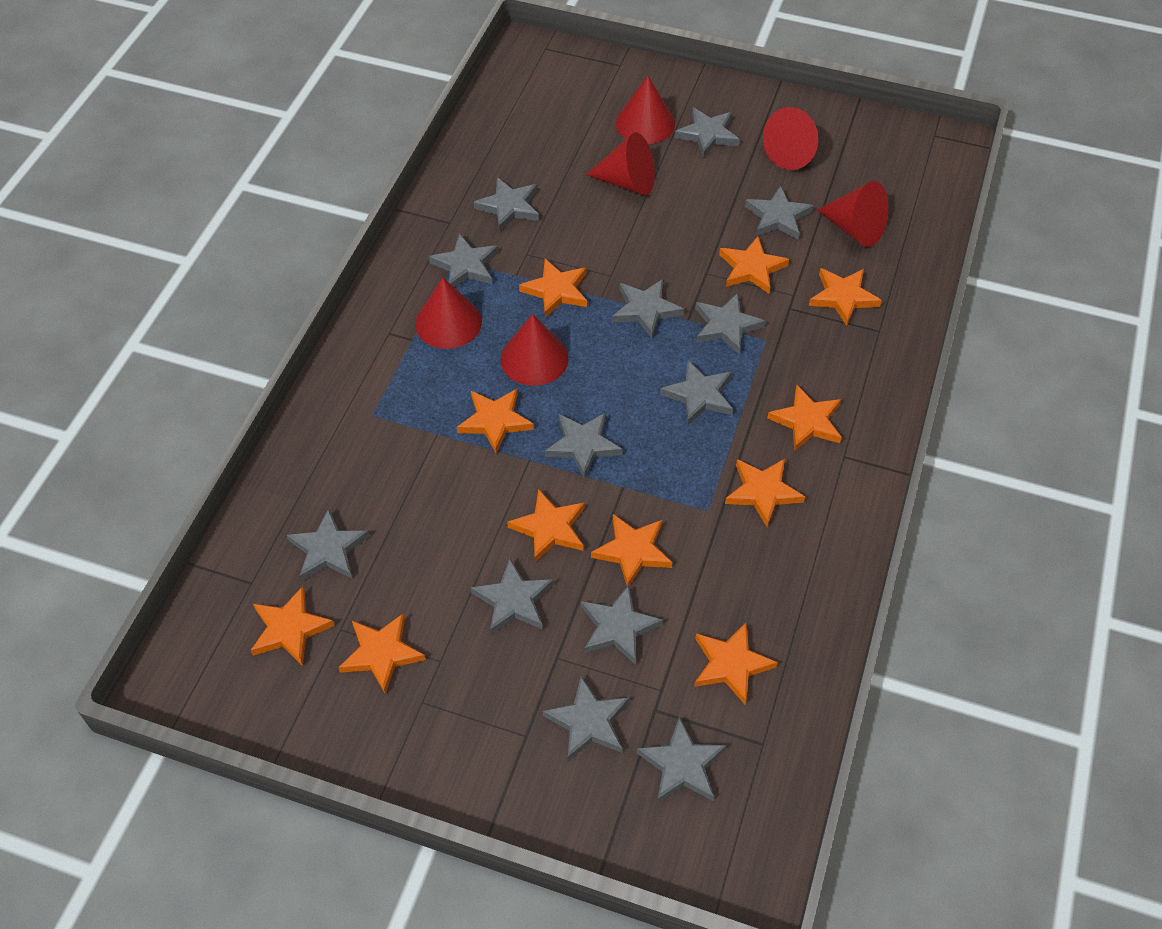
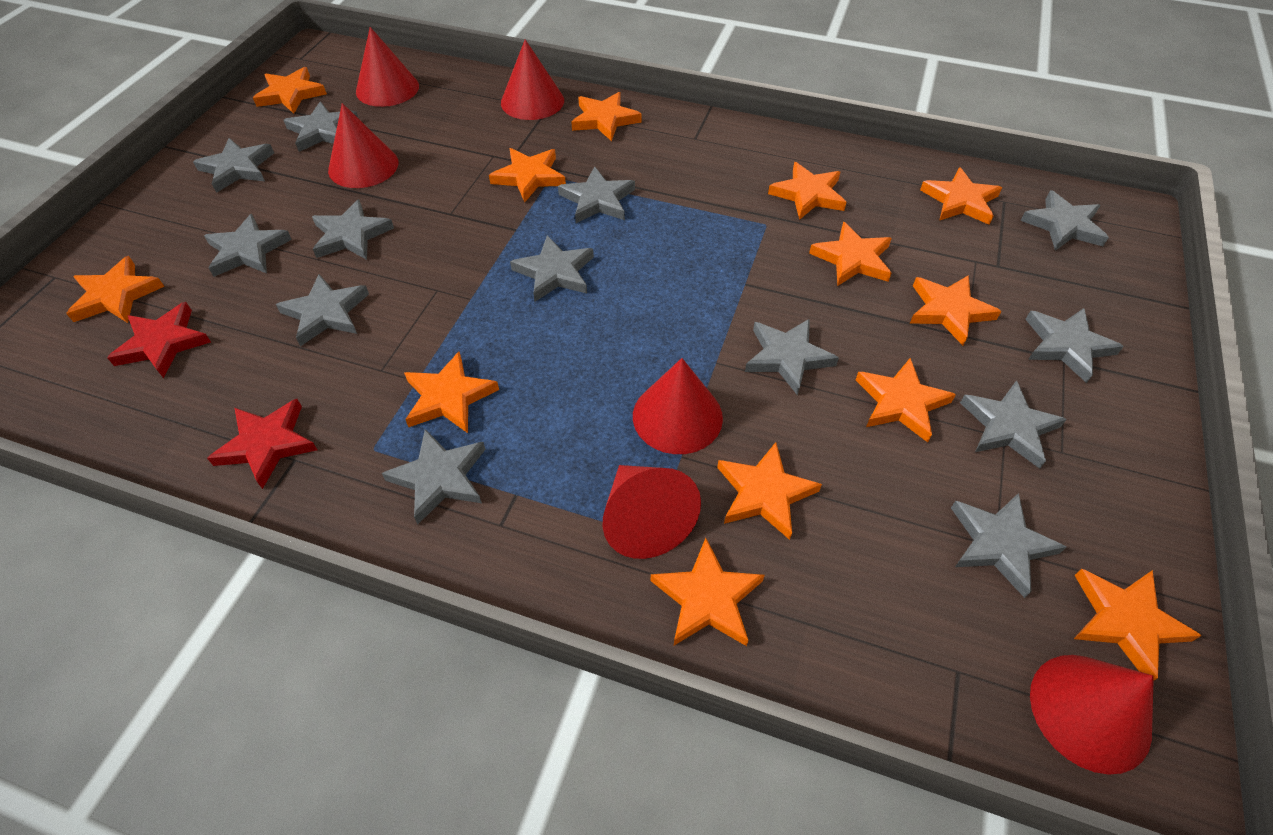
orange star: 11 -> 13
red star: 0 -> 2

